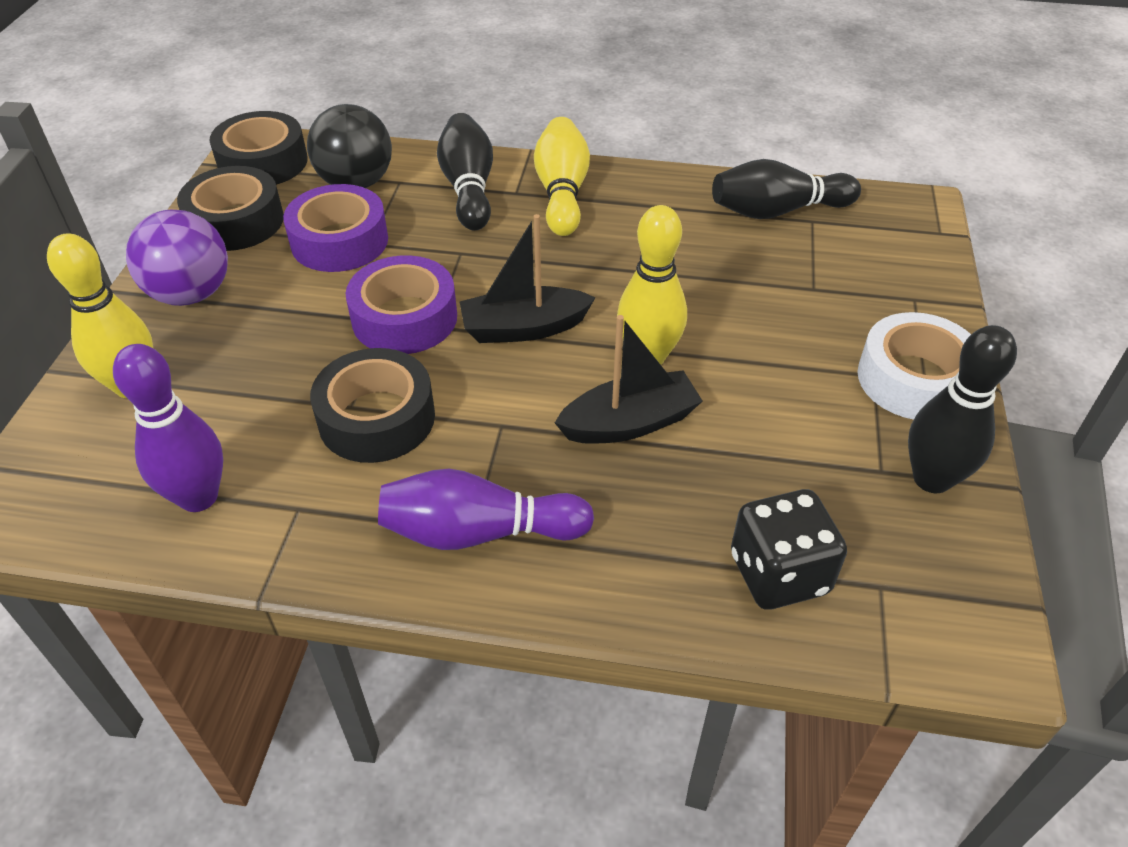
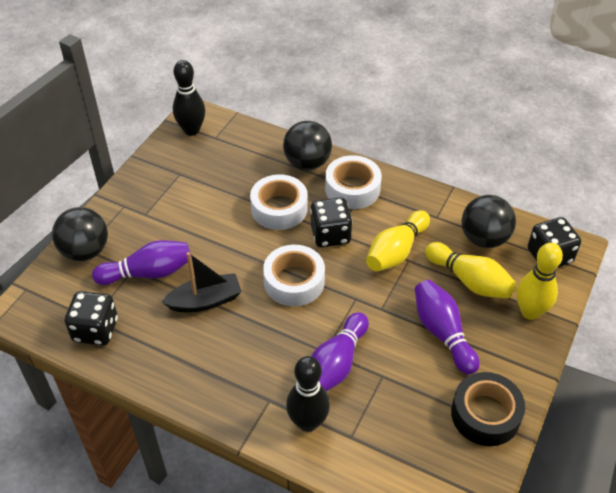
black ball: 1 -> 3
black boat: 2 -> 1
black bowling pin: 3 -> 2
black dice: 1 -> 3
black tape: 3 -> 1
purple ball: 1 -> 0
purple bowling pin: 2 -> 3
purple tape: 2 -> 0
white tape: 1 -> 3

